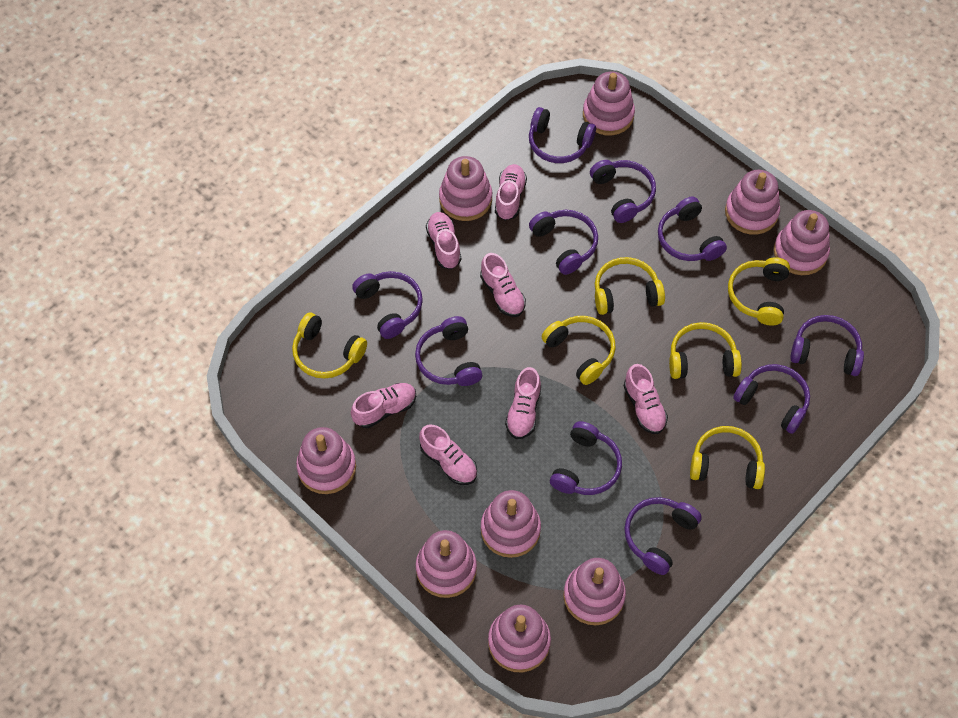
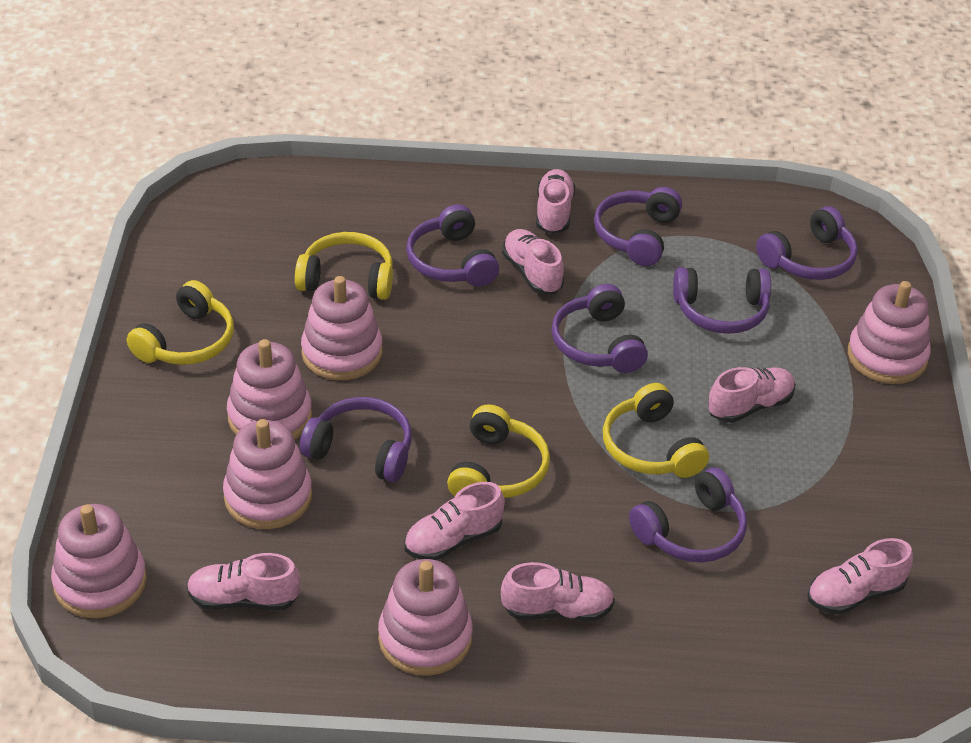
pink stacking toy: 9 -> 6
purple headphones: 10 -> 7
yellow headphones: 6 -> 4

